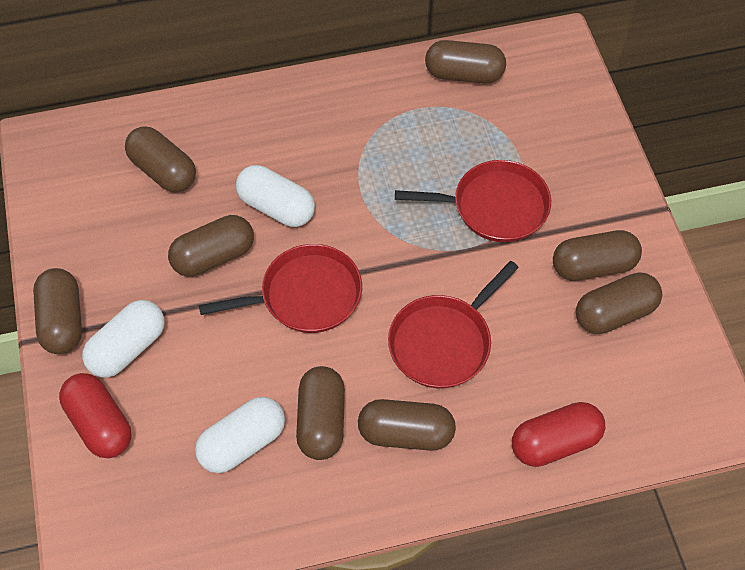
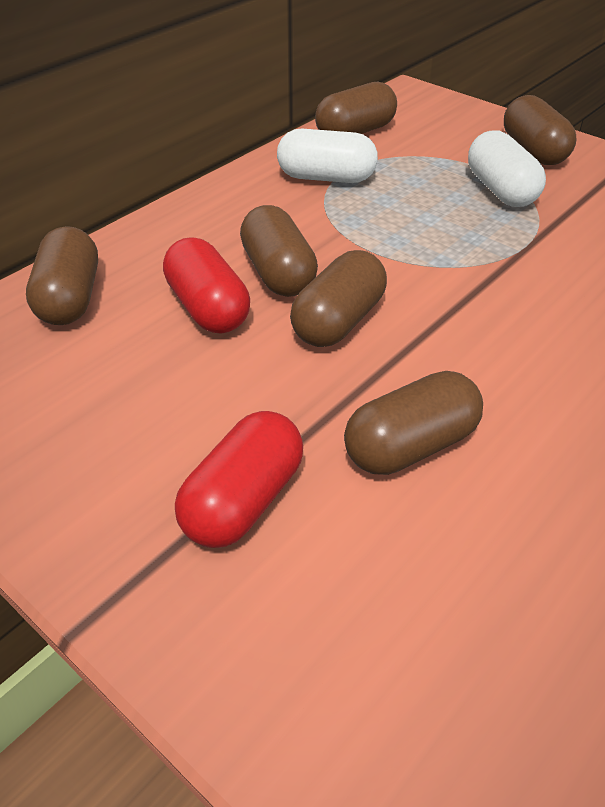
brown capsule: 8 -> 6
red pan: 3 -> 0
white capsule: 3 -> 2

